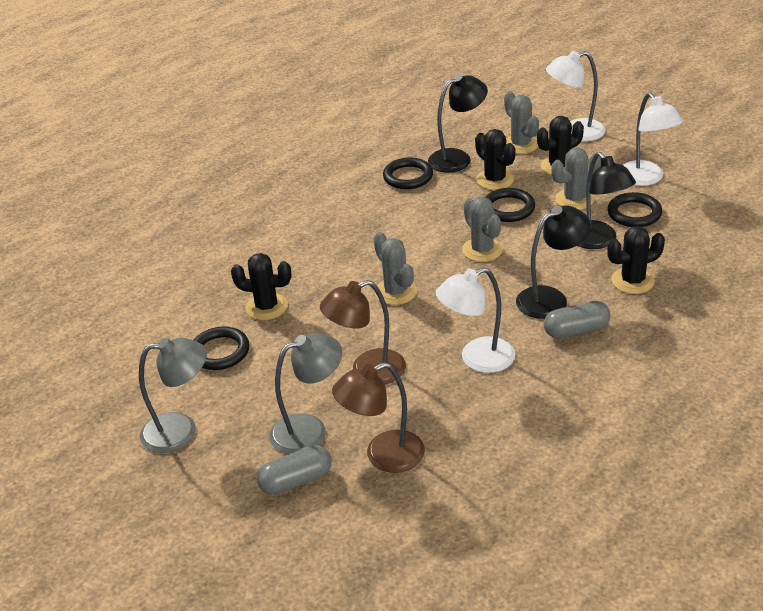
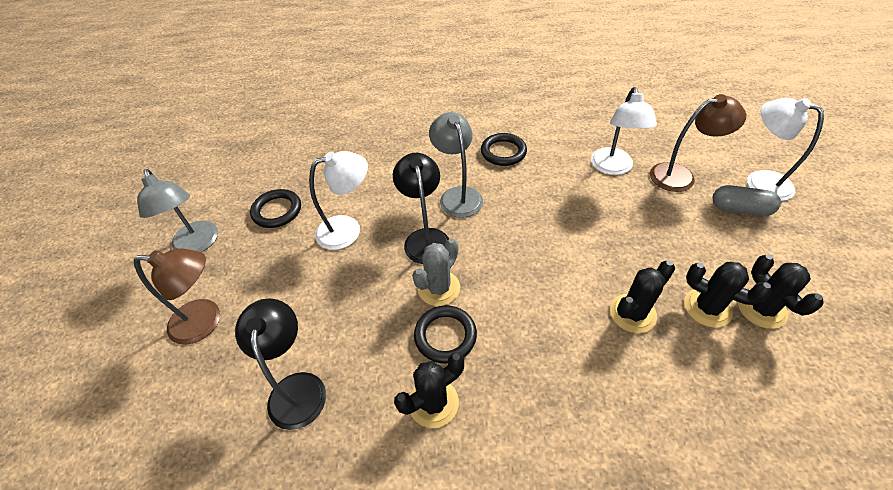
black lamp: 3 -> 2
black ring: 4 -> 3
grey cactus: 4 -> 1
grey capsule: 2 -> 1

